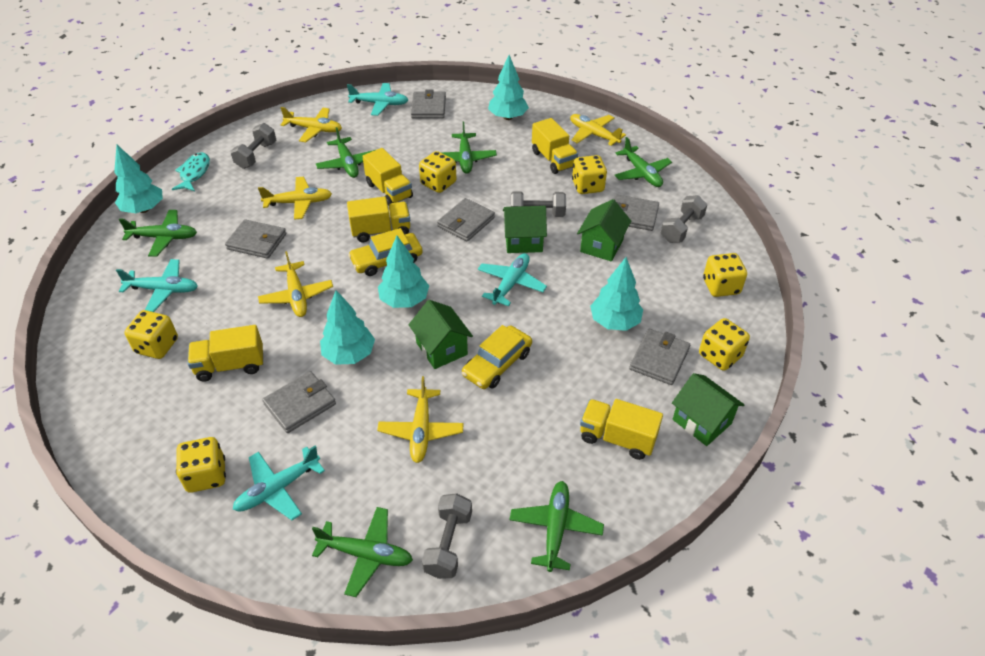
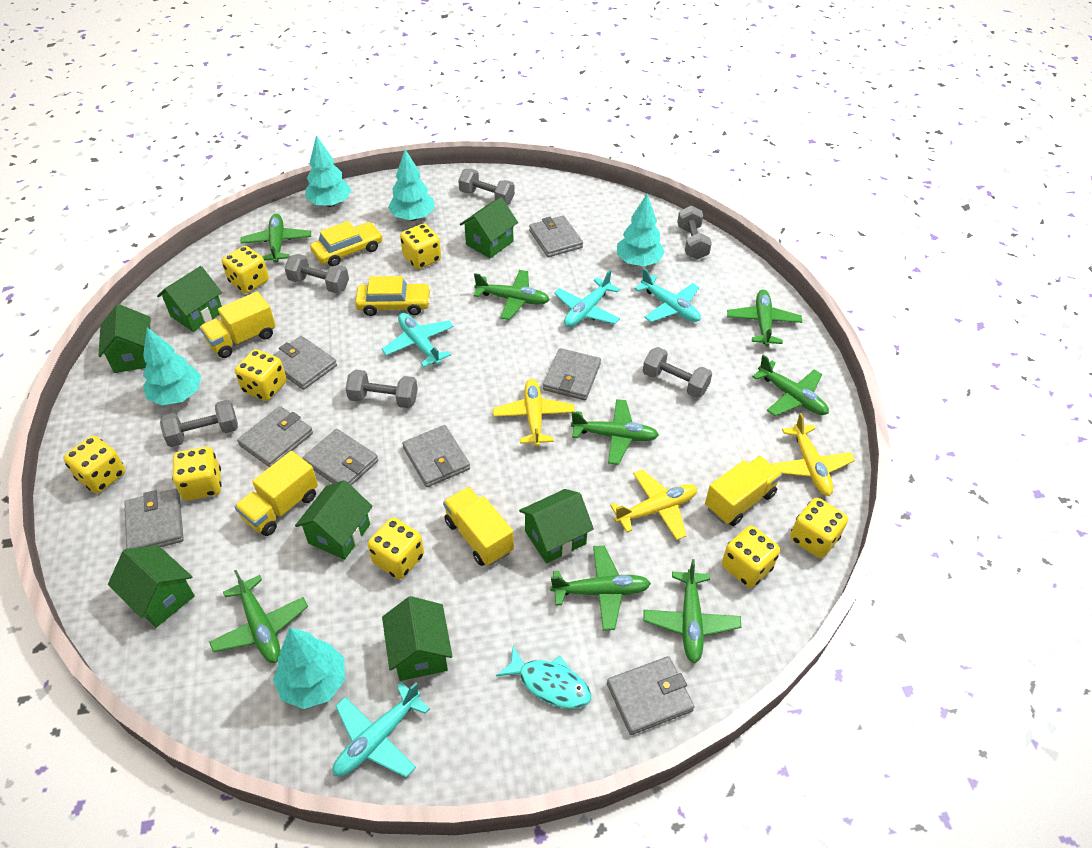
green house: 4 -> 7
green plane: 6 -> 8
grey dumbbell: 4 -> 6
grey wallet: 6 -> 8
yellow dice: 6 -> 8
yellow plane: 5 -> 3
yellow truck: 5 -> 4

